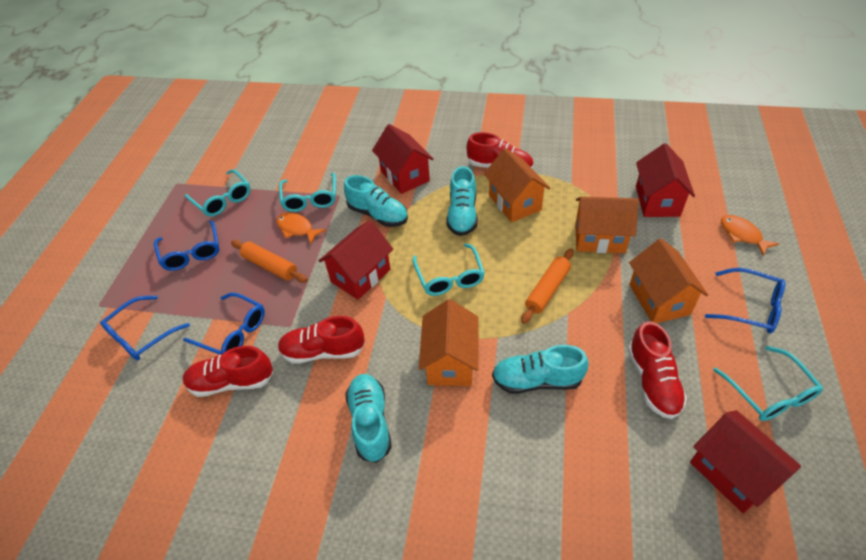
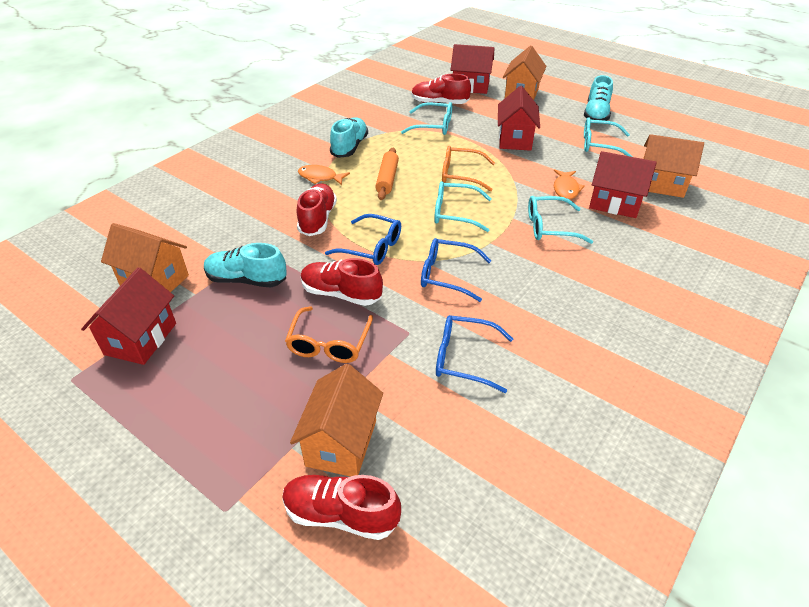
blue glasses: 4 -> 3
orange glasses: 0 -> 2
orange rolling pin: 2 -> 1
turquoise shoe: 4 -> 3

